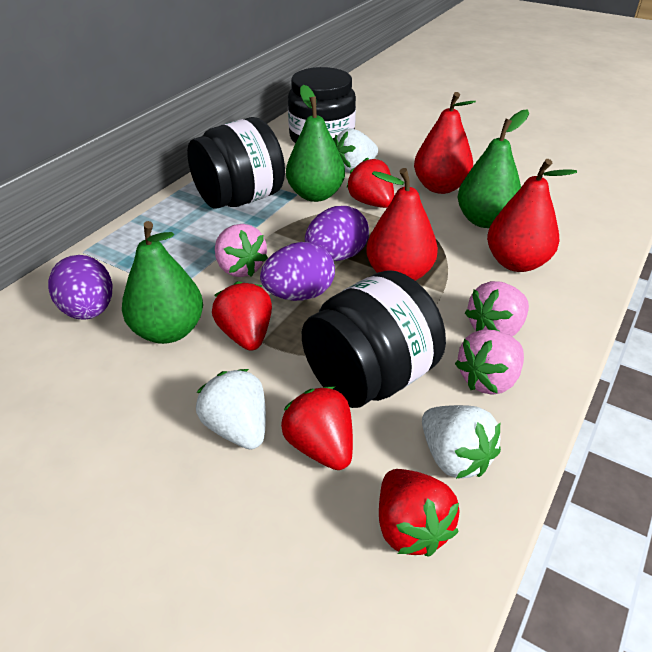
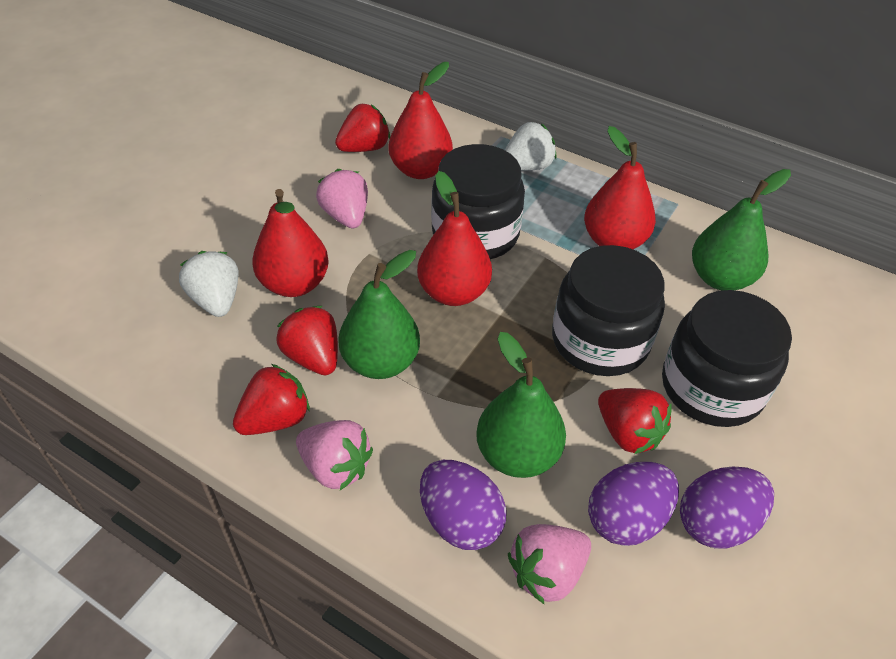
red pear: 3 -> 4
white strawberry: 3 -> 2

